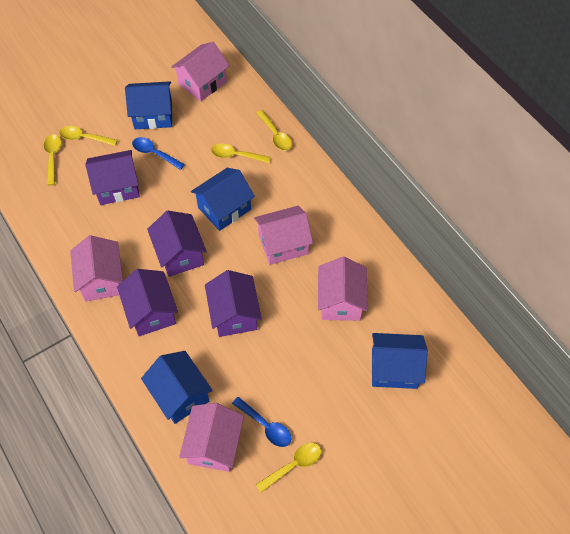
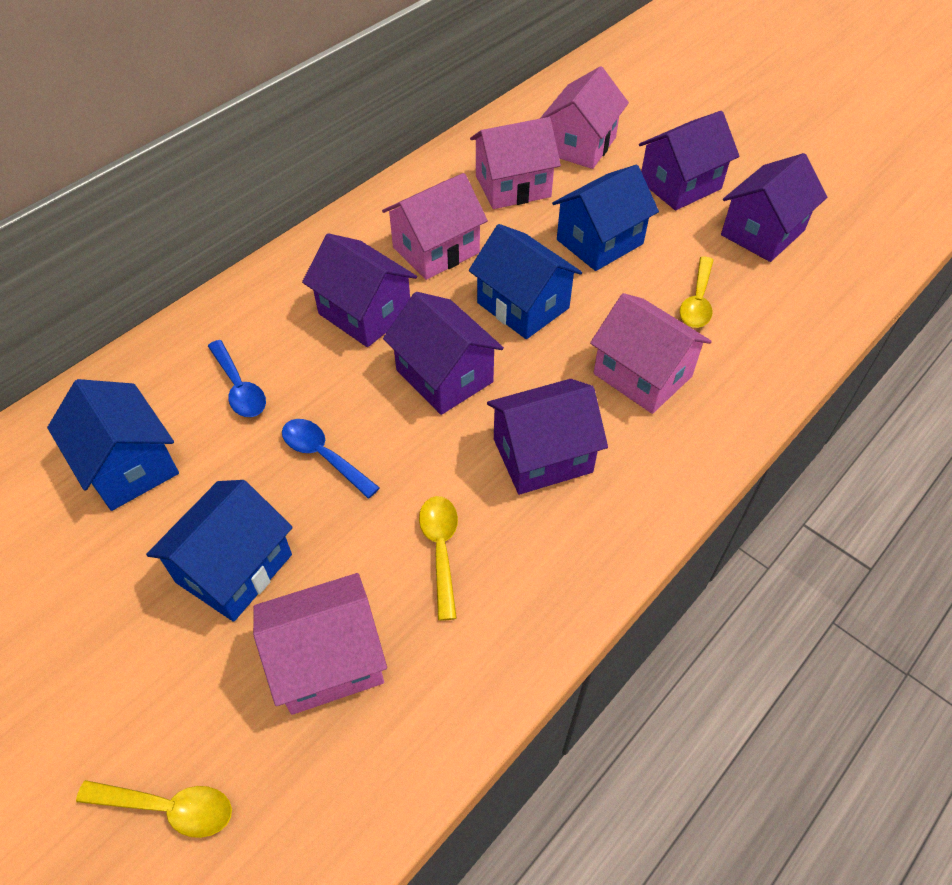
purple house: 4 -> 5
yellow spoon: 5 -> 3

